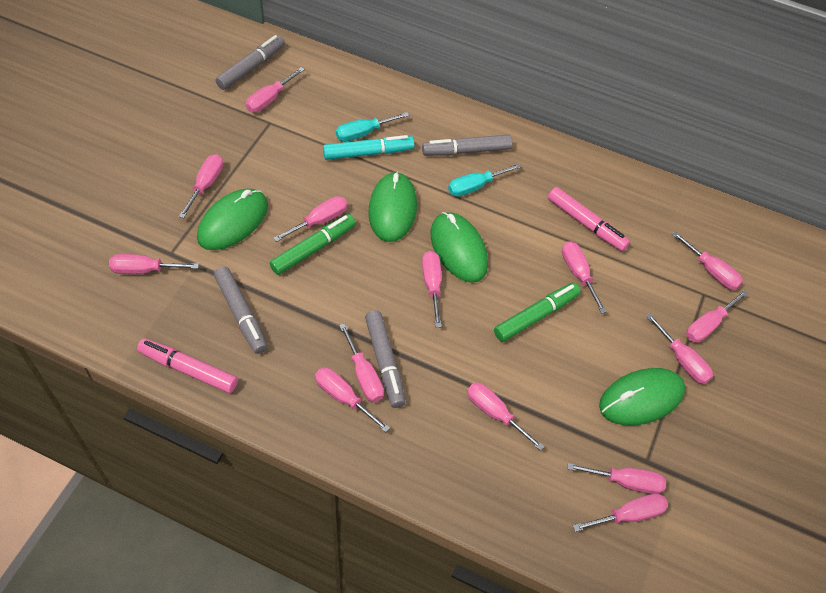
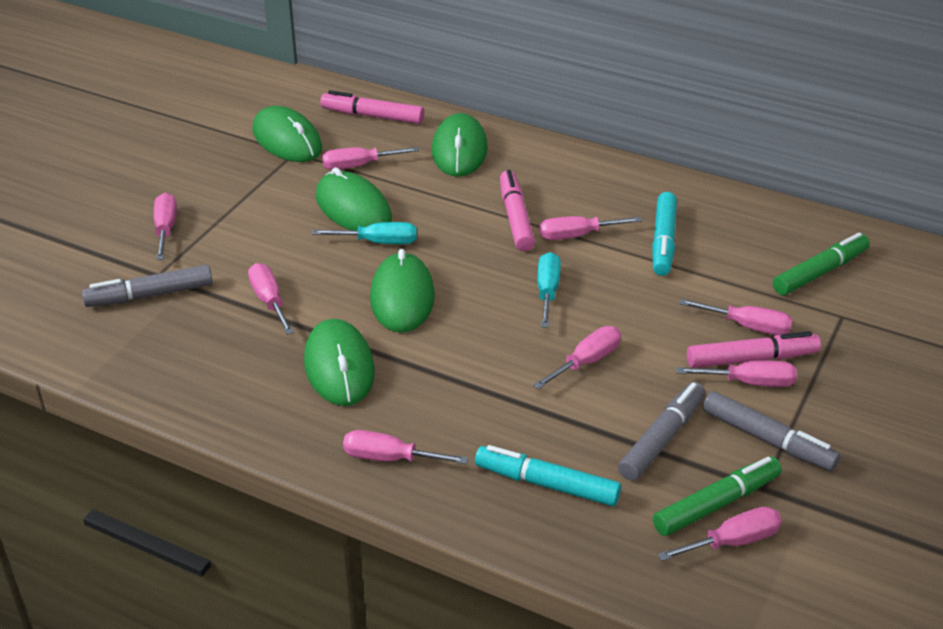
green mouse: 4 -> 5
grey marker: 4 -> 3
pink marker: 2 -> 3
pink screwdriver: 14 -> 9
turquoise marker: 1 -> 2

